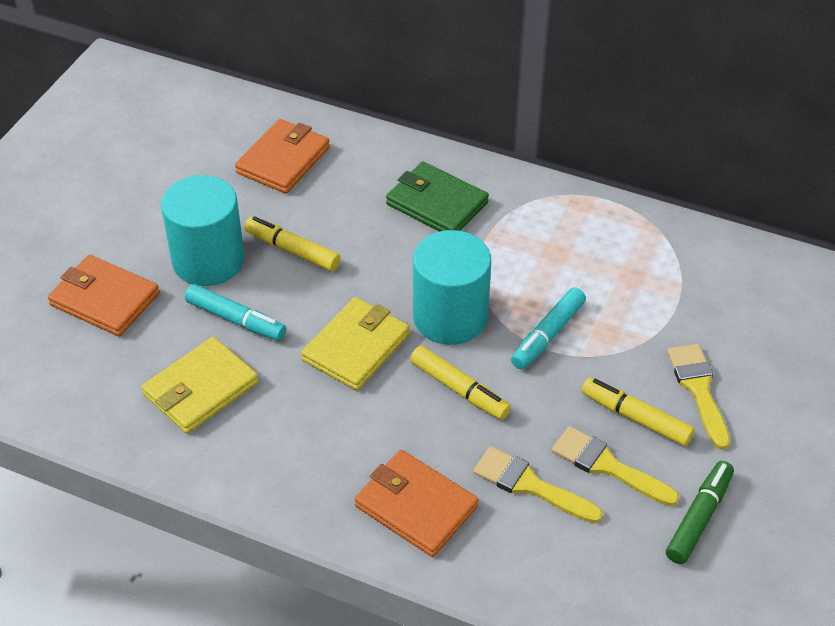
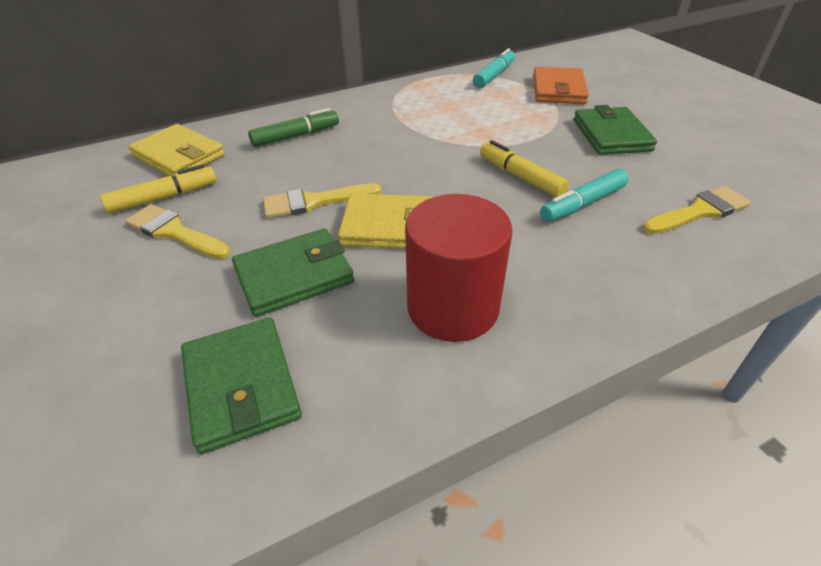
green wallet: 1 -> 3
orange wallet: 3 -> 1
red cylinder: 0 -> 1
turquoise cylinder: 2 -> 0
yellow marker: 3 -> 2

